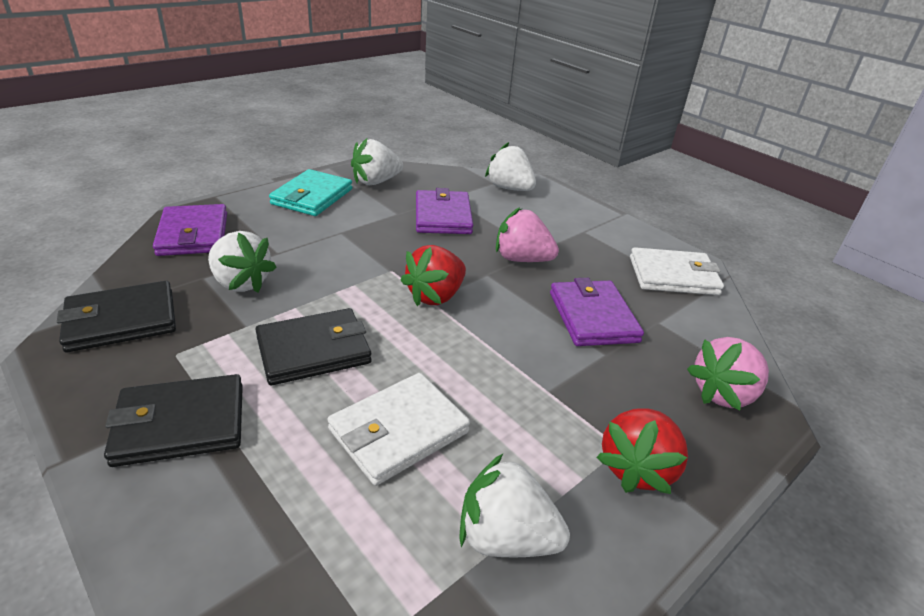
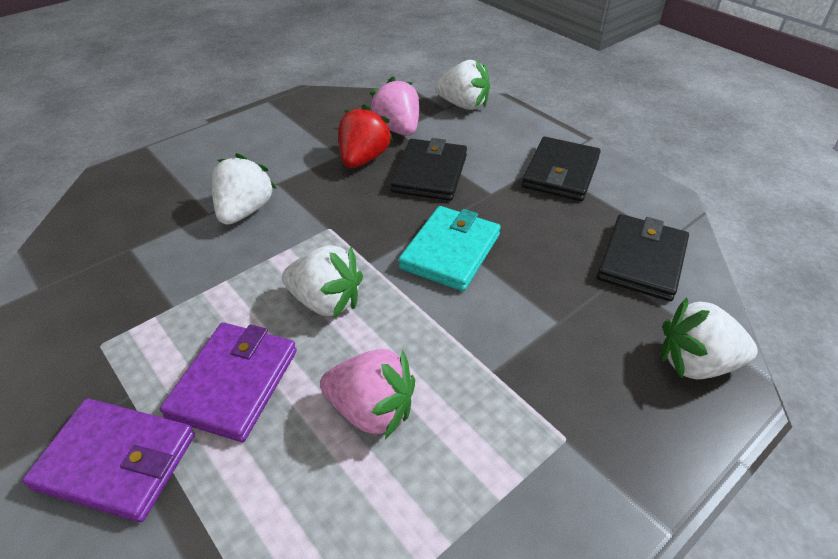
purple wallet: 3 -> 2
red strawberry: 2 -> 1
white wallet: 2 -> 0

